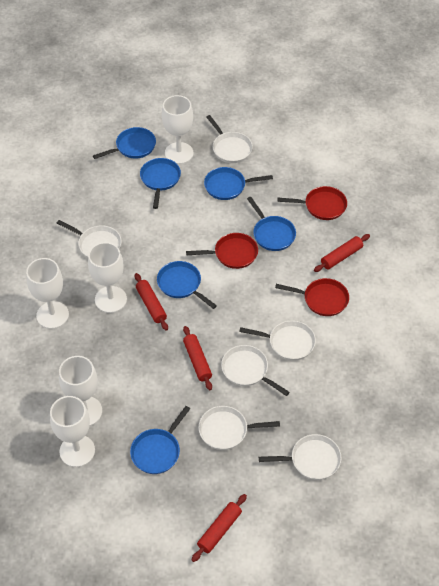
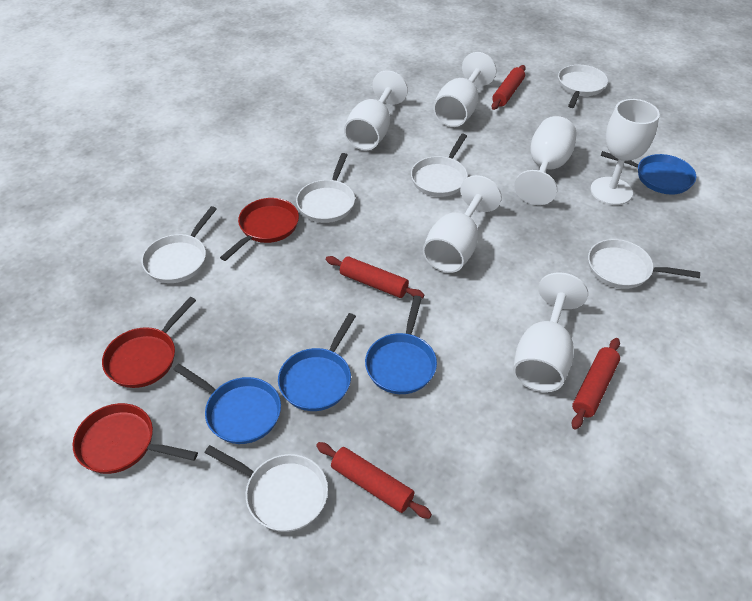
blue pan: 6 -> 4
white goblet: 5 -> 6

